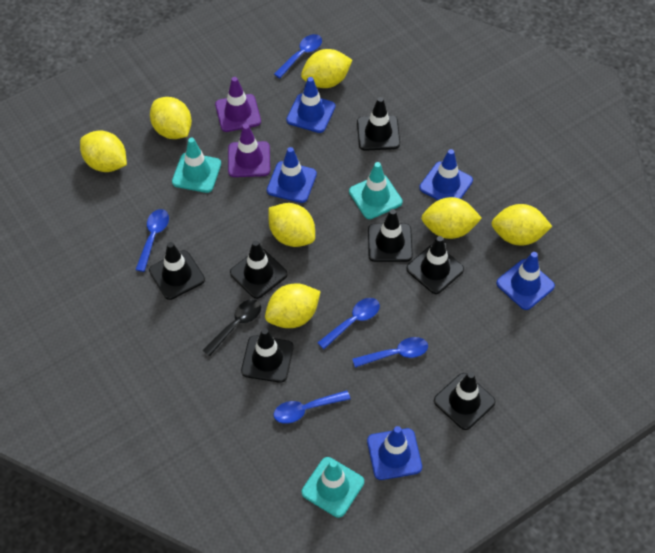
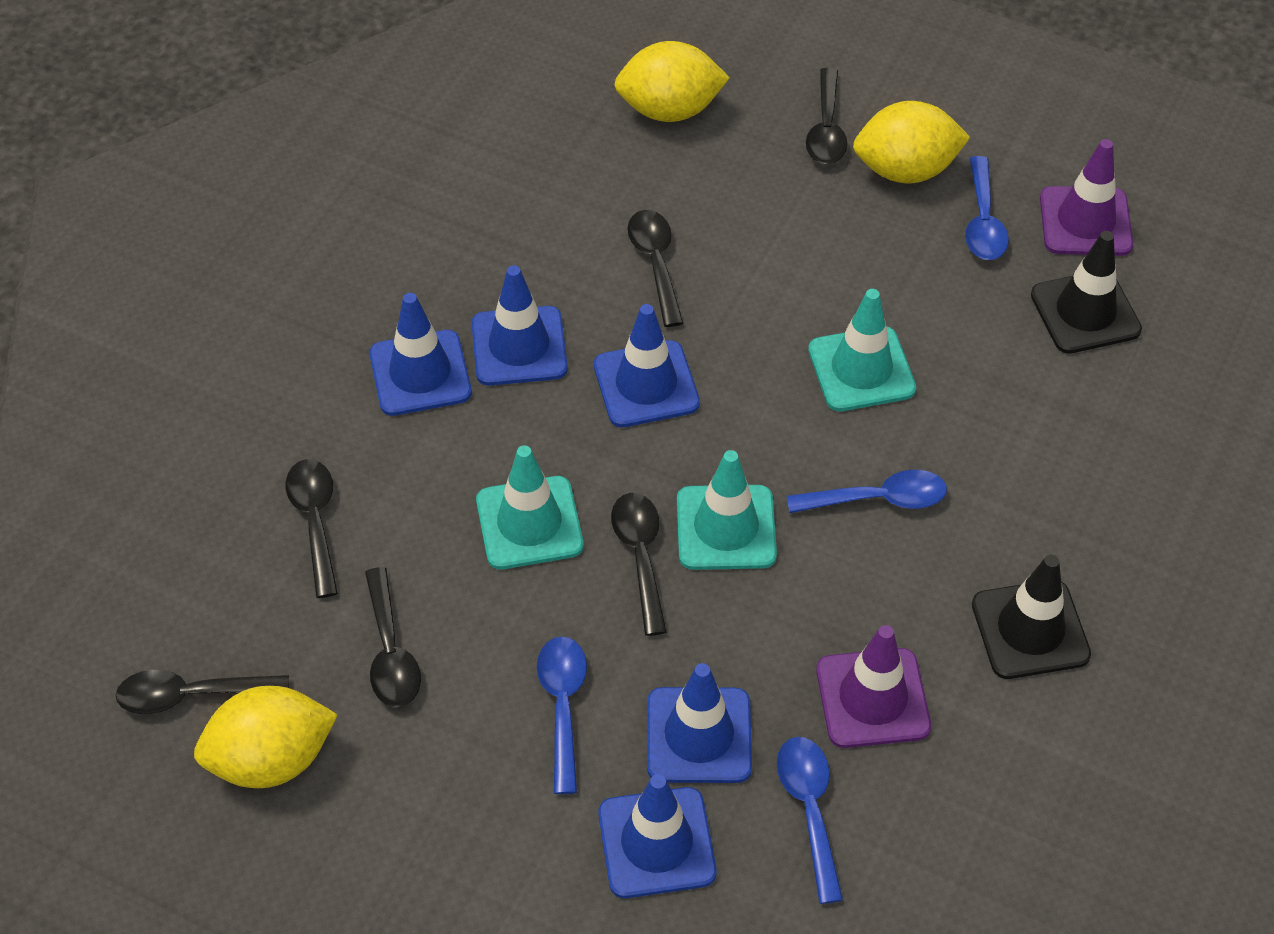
black spoon: 1 -> 6
black traffic cone: 7 -> 2
blue spoon: 5 -> 4
yellow lemon: 7 -> 3

